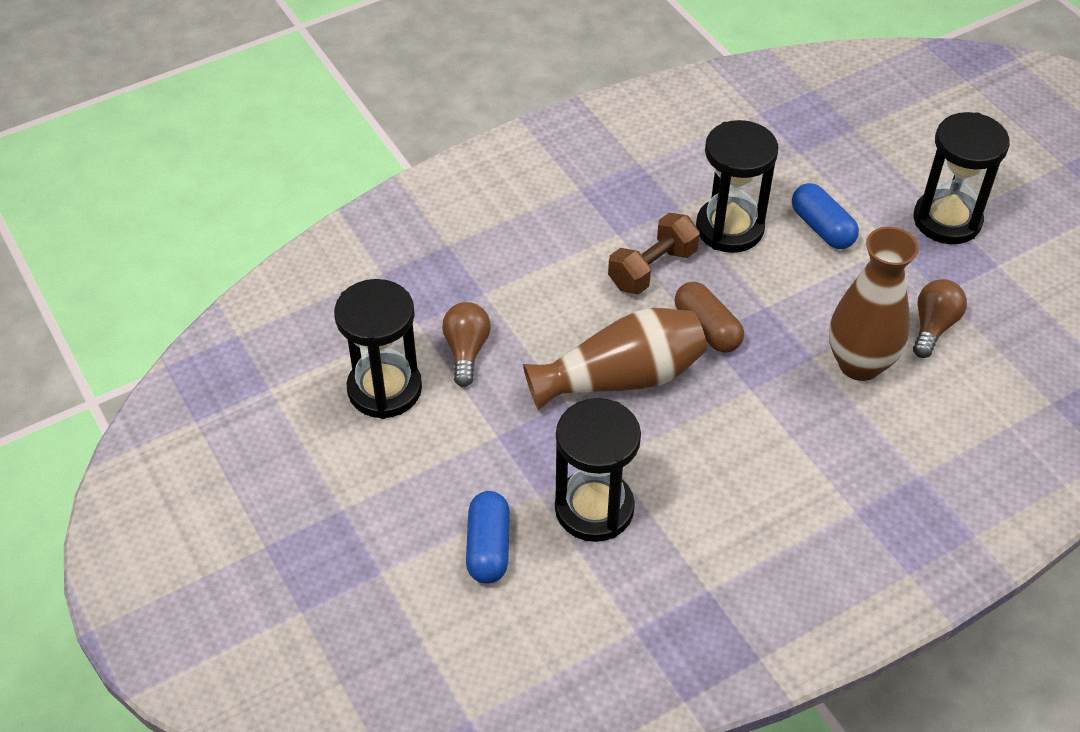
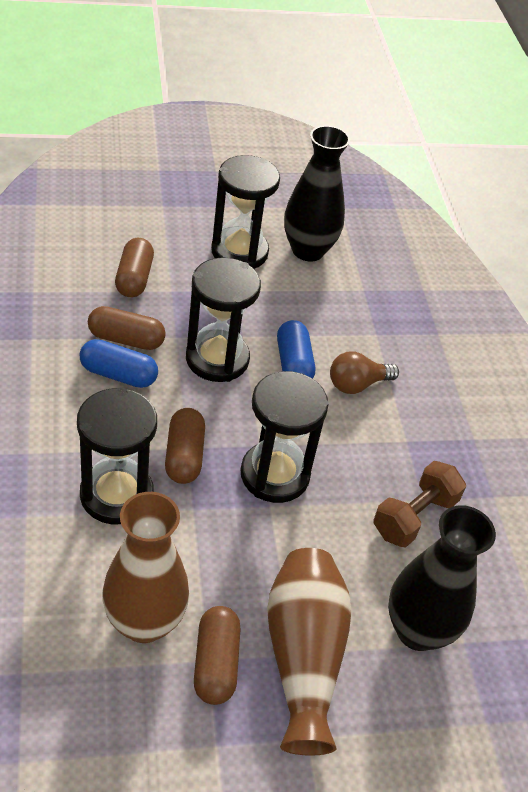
black vase: 0 -> 2
brown capsule: 1 -> 4
brown light bulb: 2 -> 1

